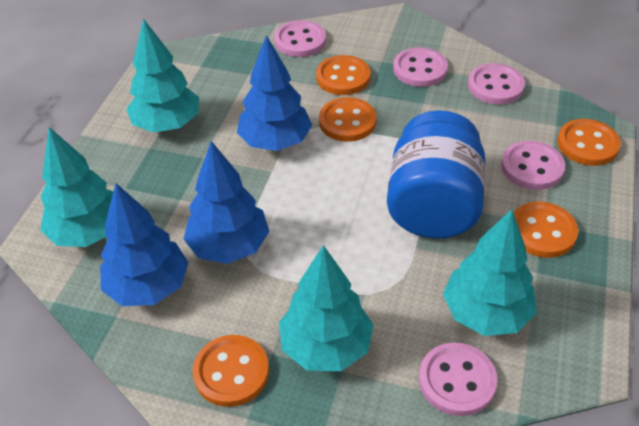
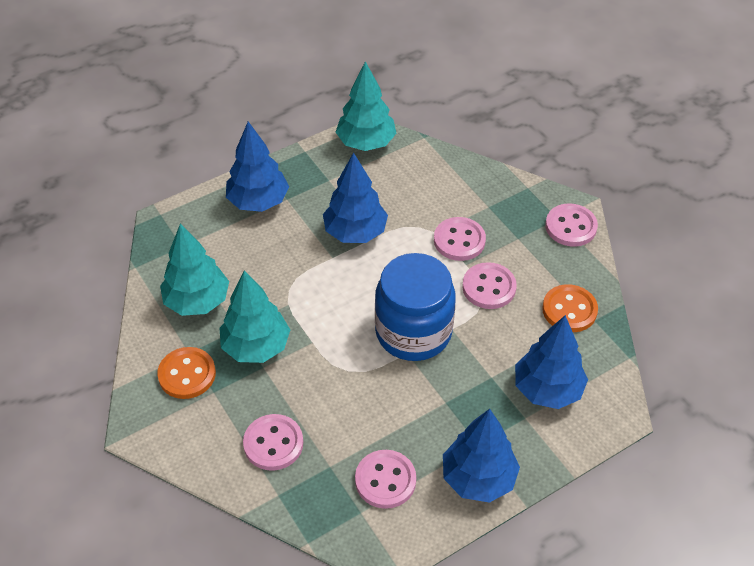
blue tree: 3 -> 4
orange button: 5 -> 2
turquoise tree: 4 -> 3

